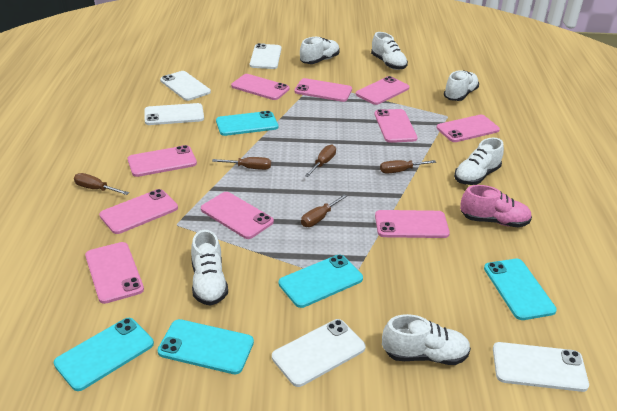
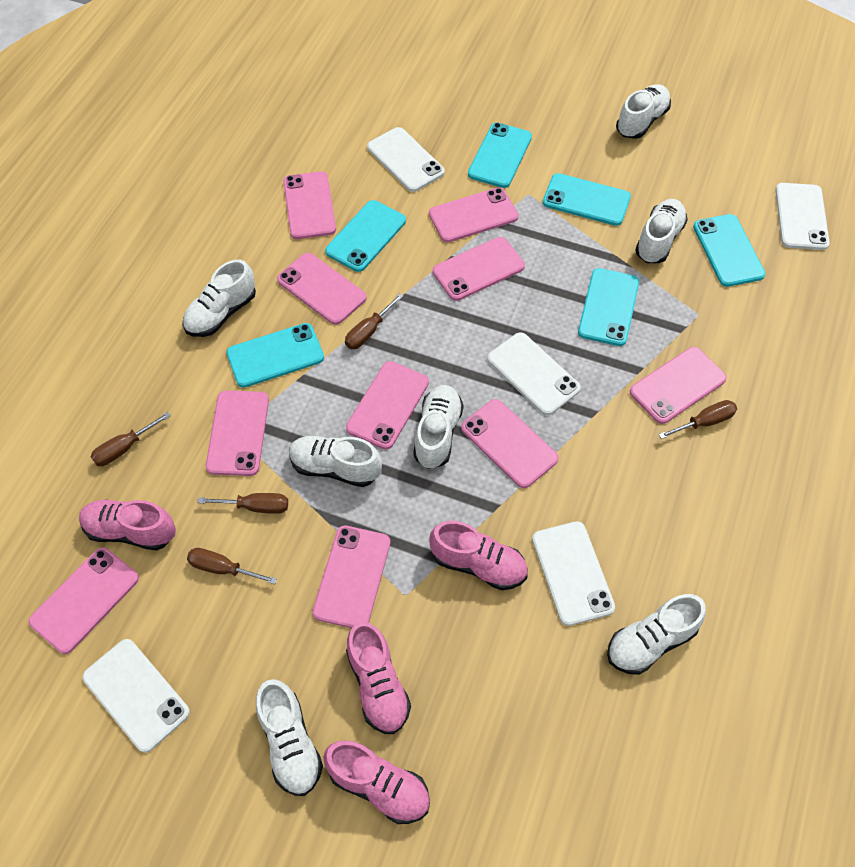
pink shoe: 1 -> 4
turquoise phone: 5 -> 6
white shoe: 6 -> 7

